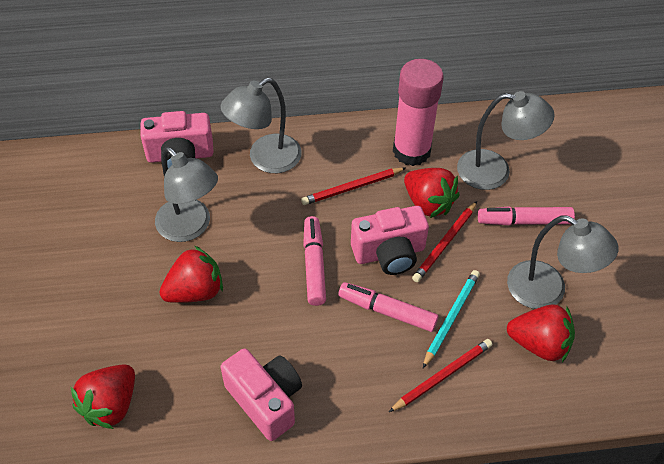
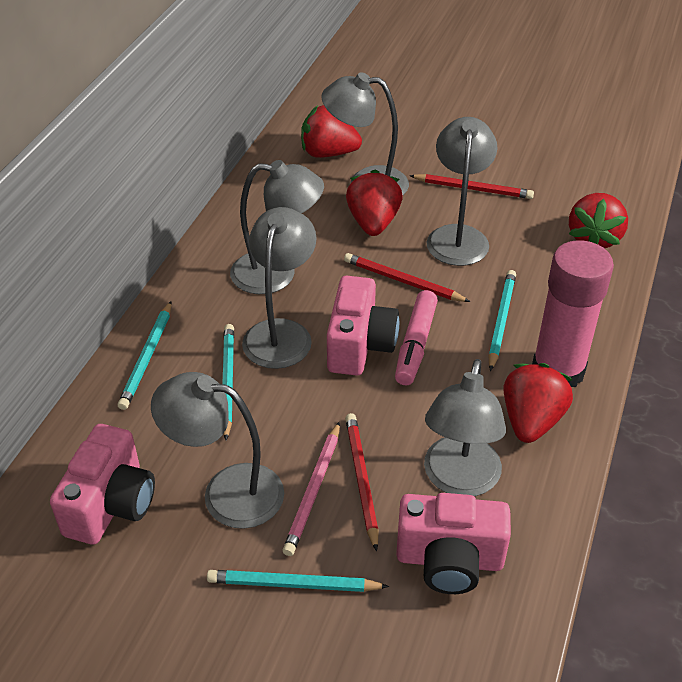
grey lamp: 4 -> 6
pink marker: 3 -> 1
pink pencil: 0 -> 1
turquoise pencil: 1 -> 4

